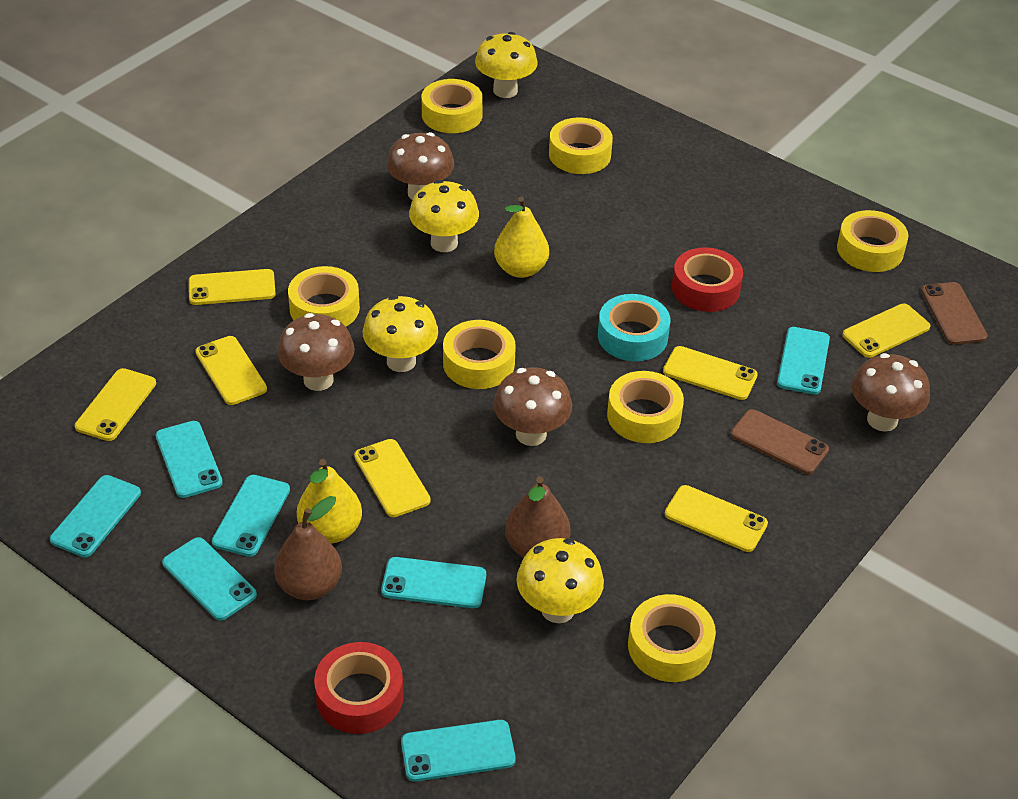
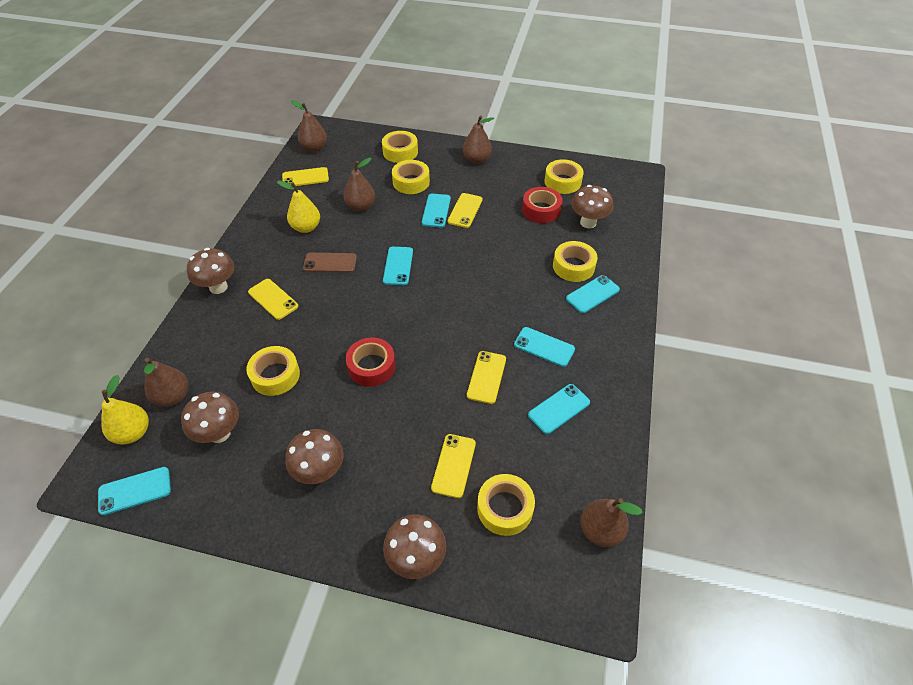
brown mushroom: 4 -> 5
brown pear: 2 -> 5
brown phone: 2 -> 1
turquoise phone: 7 -> 6
turquoise tape: 1 -> 0
yellow mushroom: 4 -> 0
yellow phone: 7 -> 5
yellow tape: 7 -> 6

